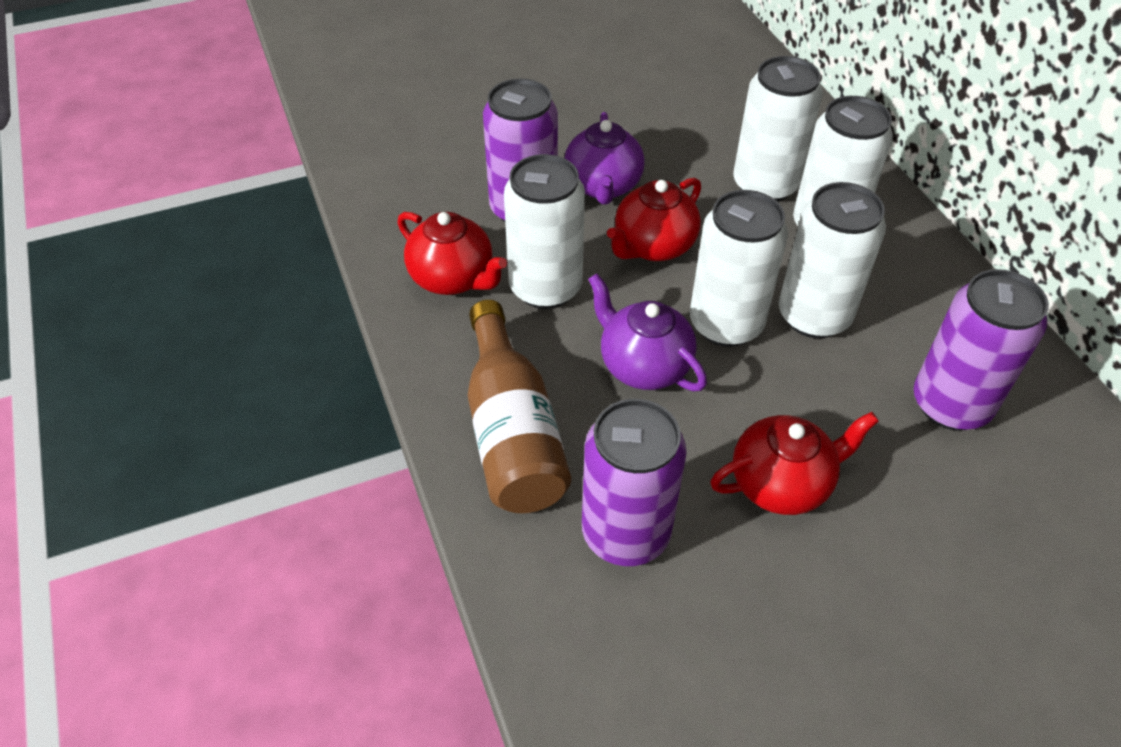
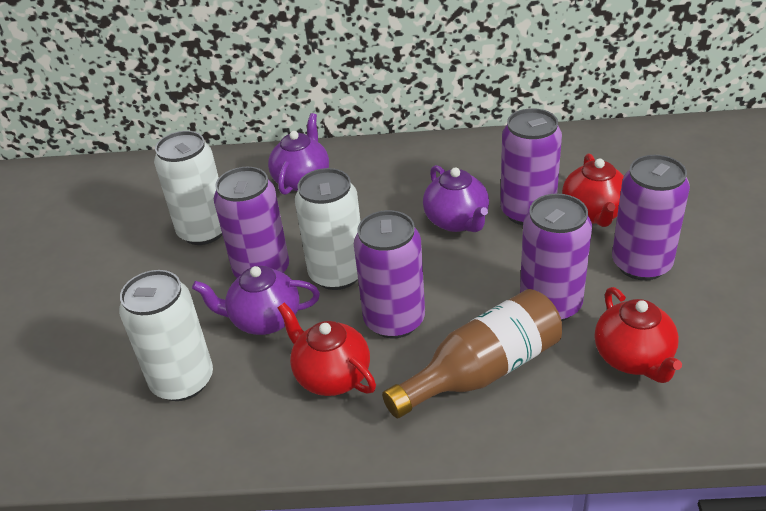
purple can: 3 -> 5
purple teapot: 2 -> 3
white can: 5 -> 3

